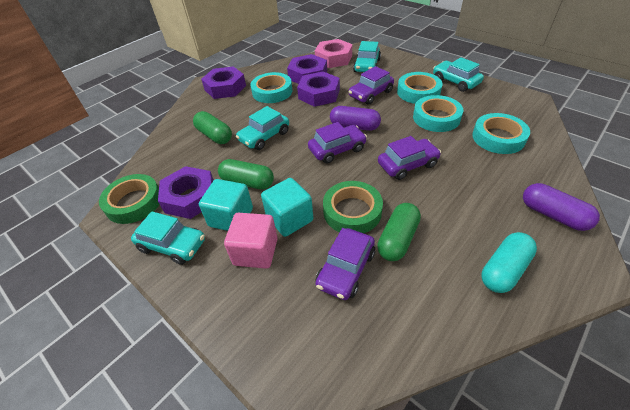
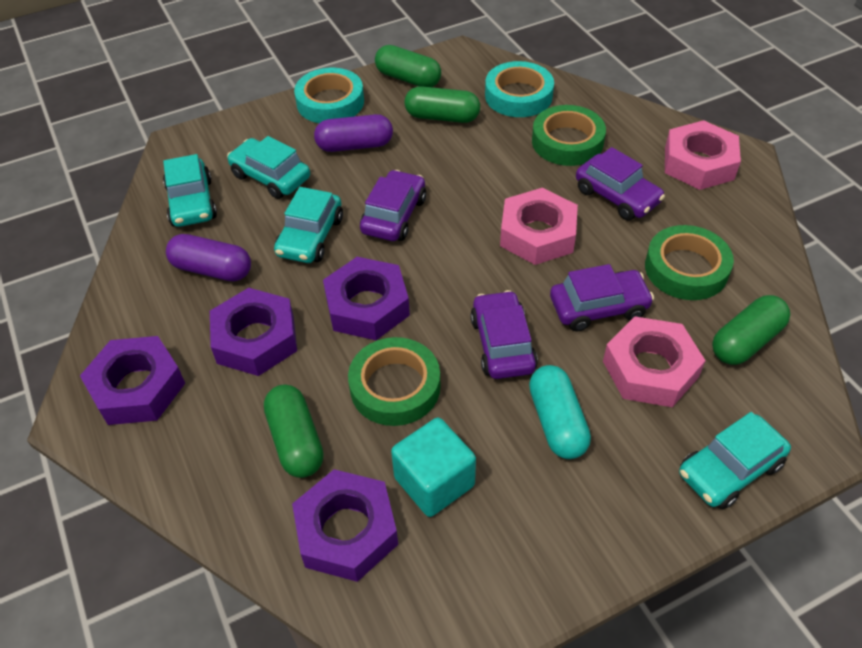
green capsule: 3 -> 4
green tape: 2 -> 3
pink cube: 1 -> 0
pink nut: 1 -> 3
turquoise cube: 2 -> 1
turquoise tape: 4 -> 2

